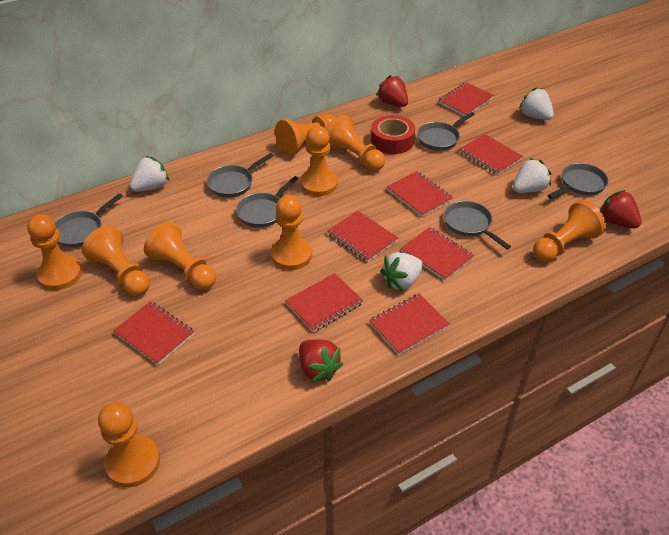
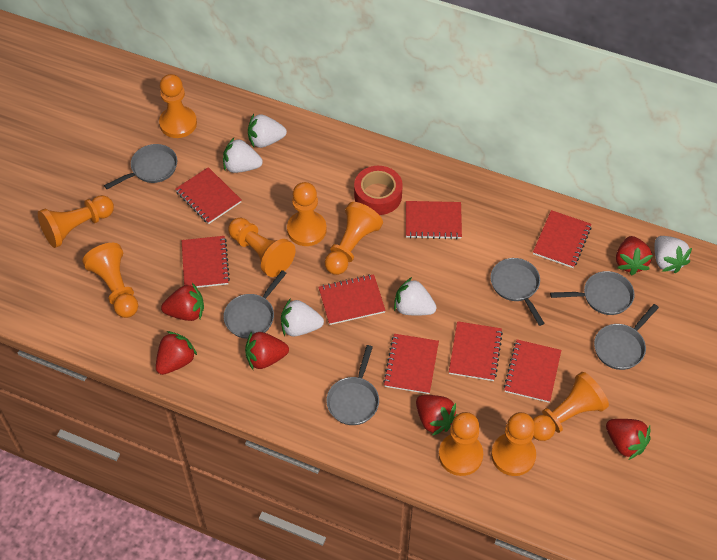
red strawberry: 3 -> 6
white strawberry: 4 -> 5

